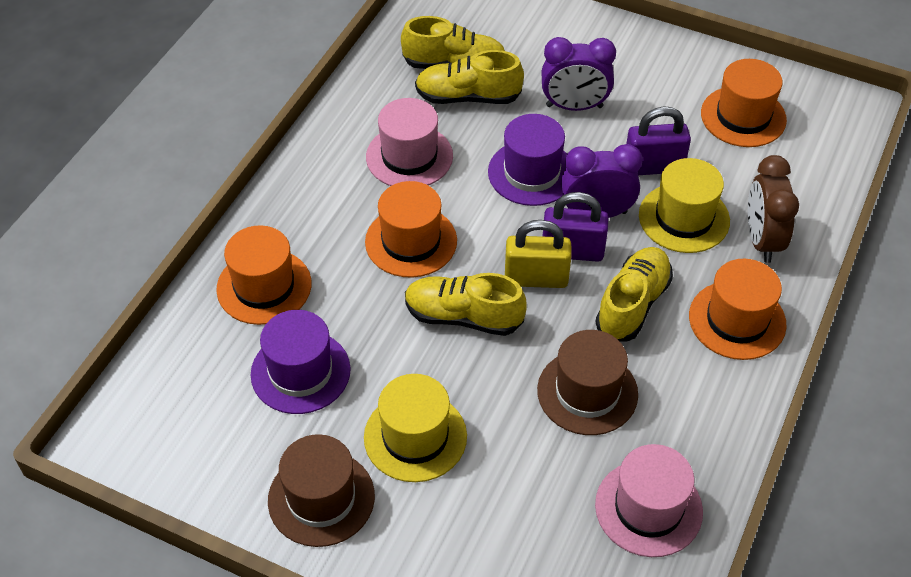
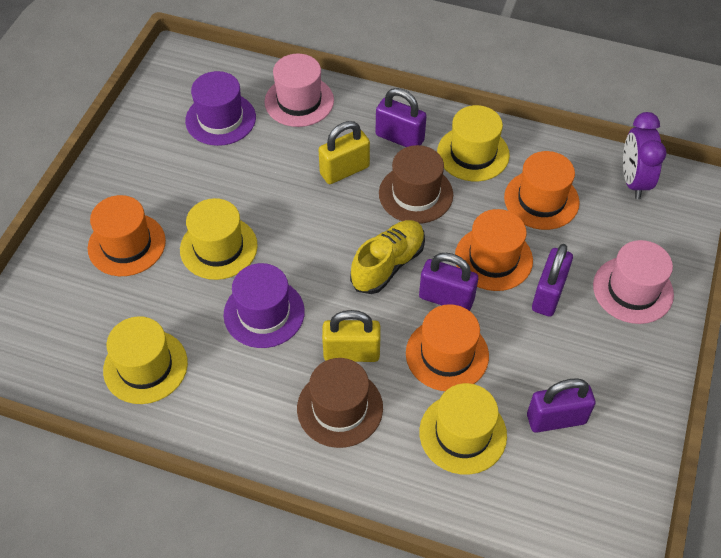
brown clock: 1 -> 0
purple clock: 2 -> 1
purple padlock: 2 -> 4
yellow hat: 2 -> 4
yellow padlock: 1 -> 2
yellow shoe: 4 -> 1

